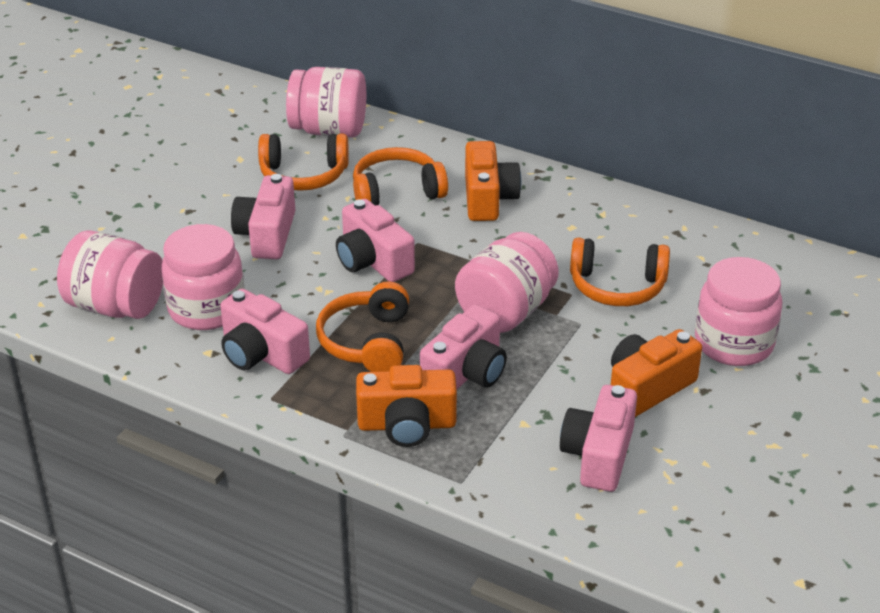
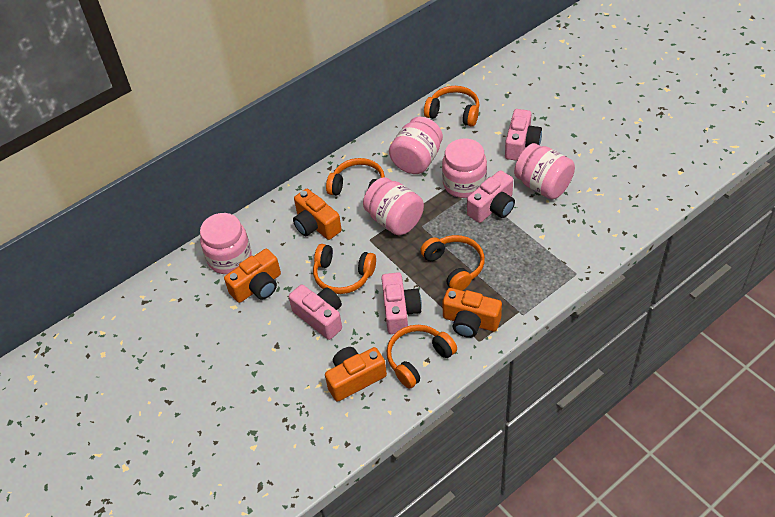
orange camera: 3 -> 4
orange headphones: 4 -> 5
pink camera: 5 -> 4

